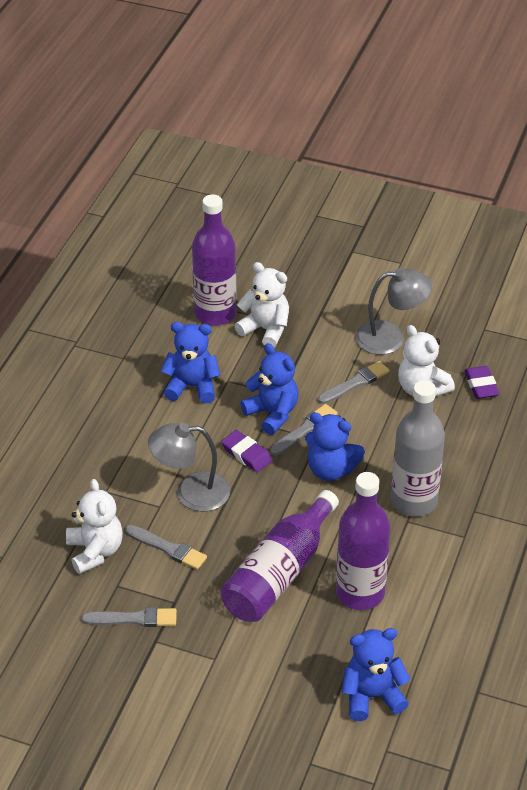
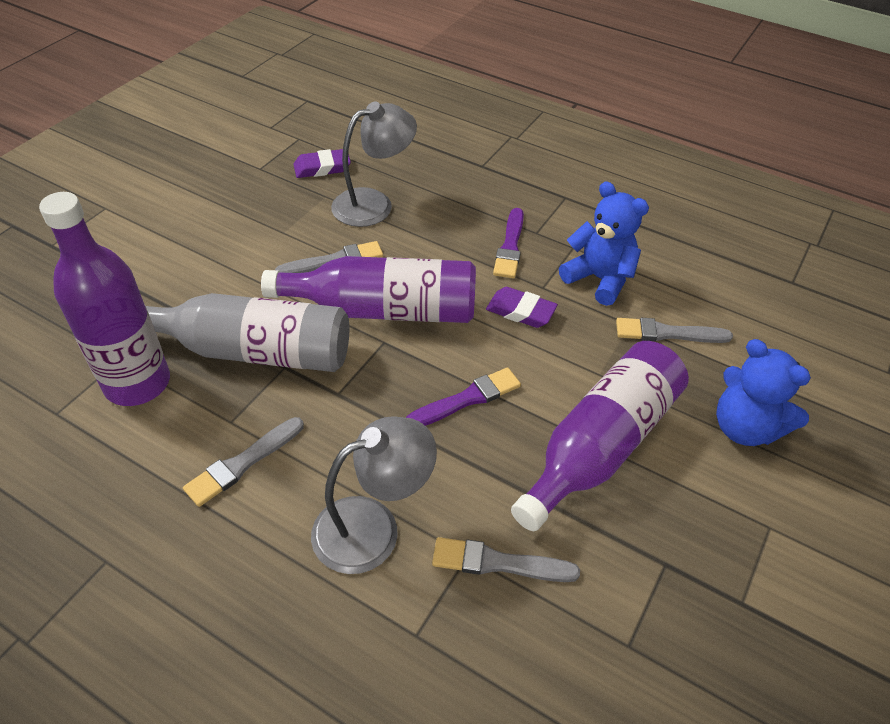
blue teddy bear: 4 -> 2
purple brush: 0 -> 2
white teddy bear: 3 -> 0

